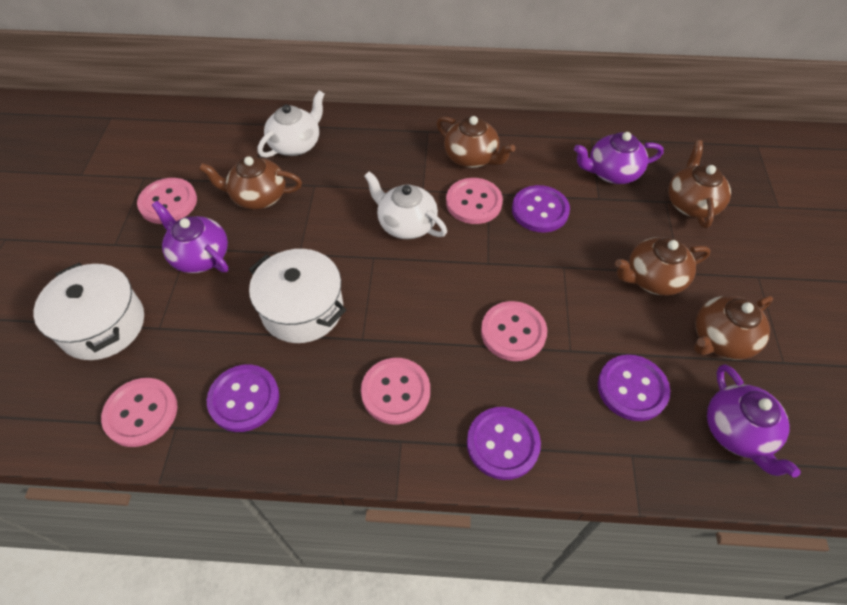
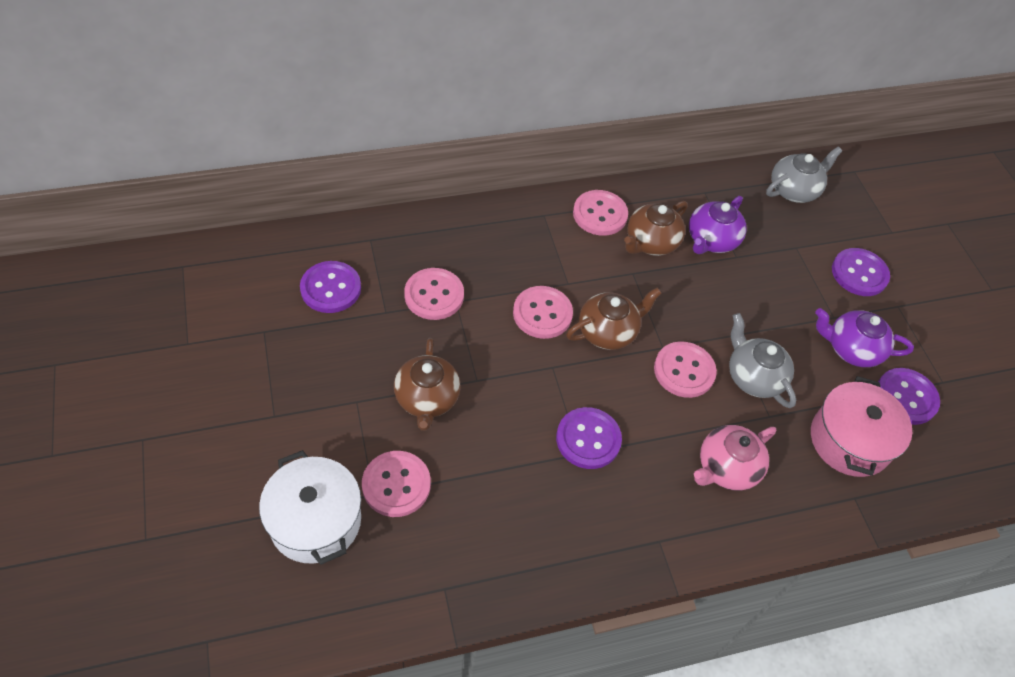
brown teapot: 5 -> 3
grey teapot: 0 -> 2
pink pot: 0 -> 1
pink teapot: 0 -> 1
purple teapot: 3 -> 2
white pot: 2 -> 1
white teapot: 2 -> 0

